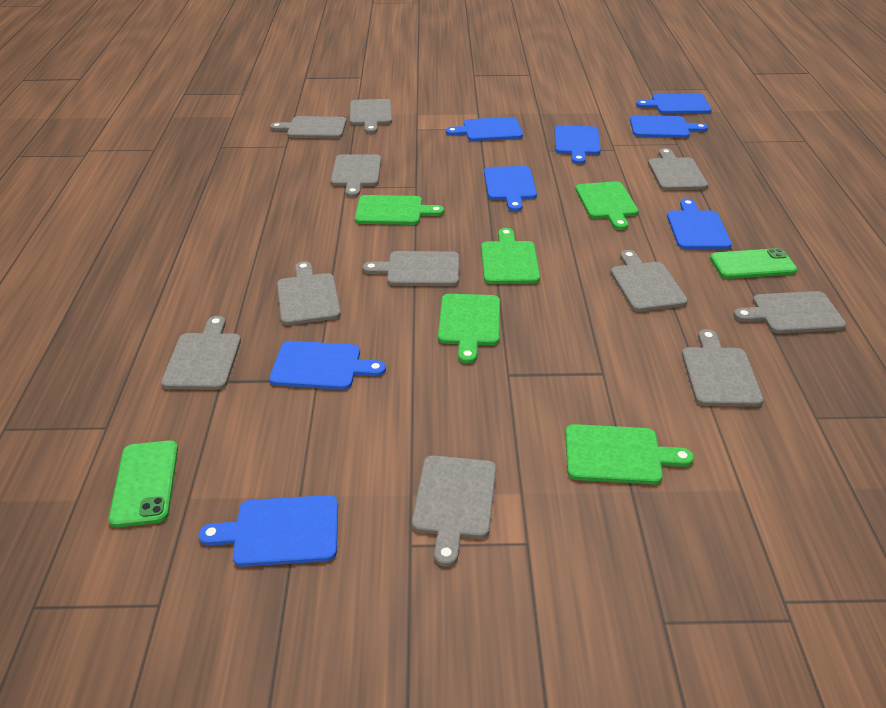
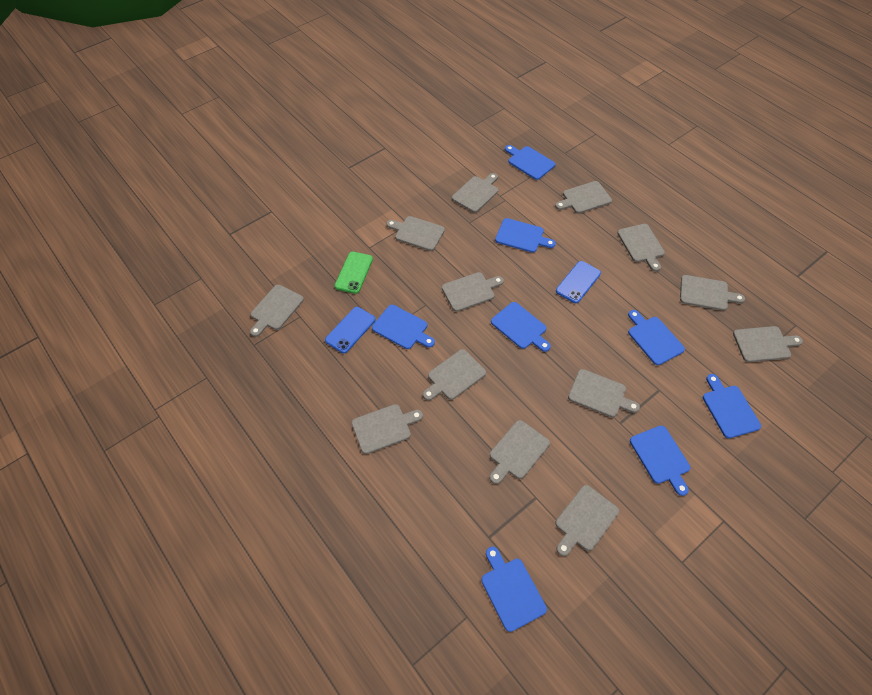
blue phone: 0 -> 2
green cutting board: 5 -> 0
green phone: 2 -> 1
grey cutting board: 11 -> 13

